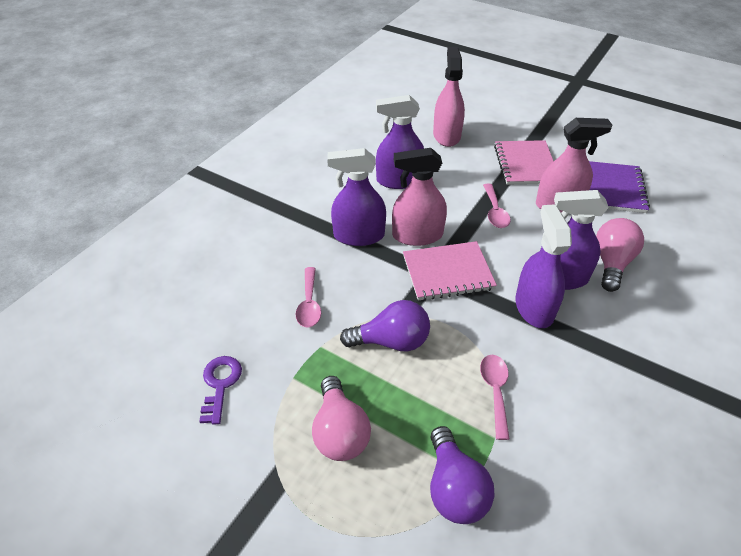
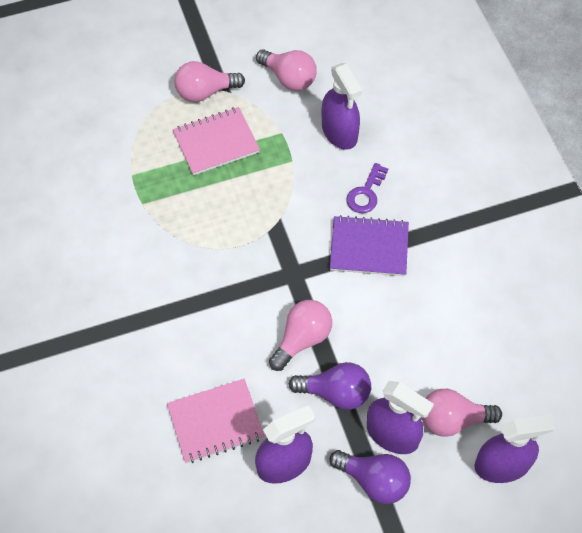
pink light bulb: 2 -> 4
pink spoon: 3 -> 0
pink spray bottle: 3 -> 0

